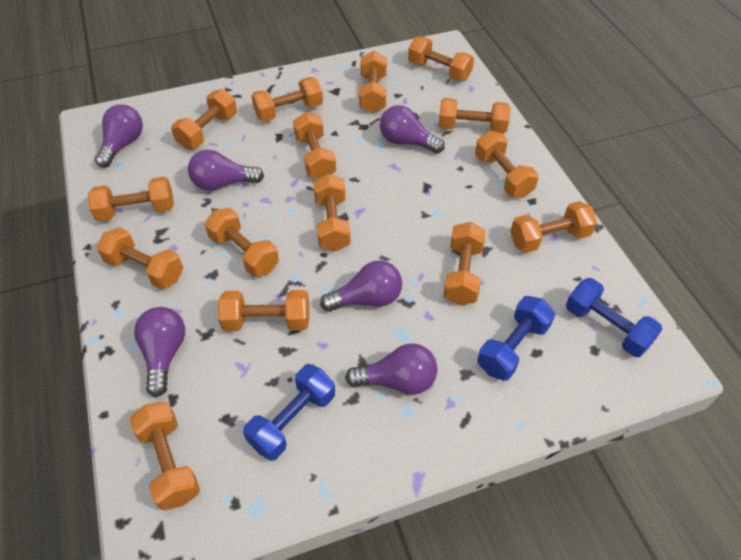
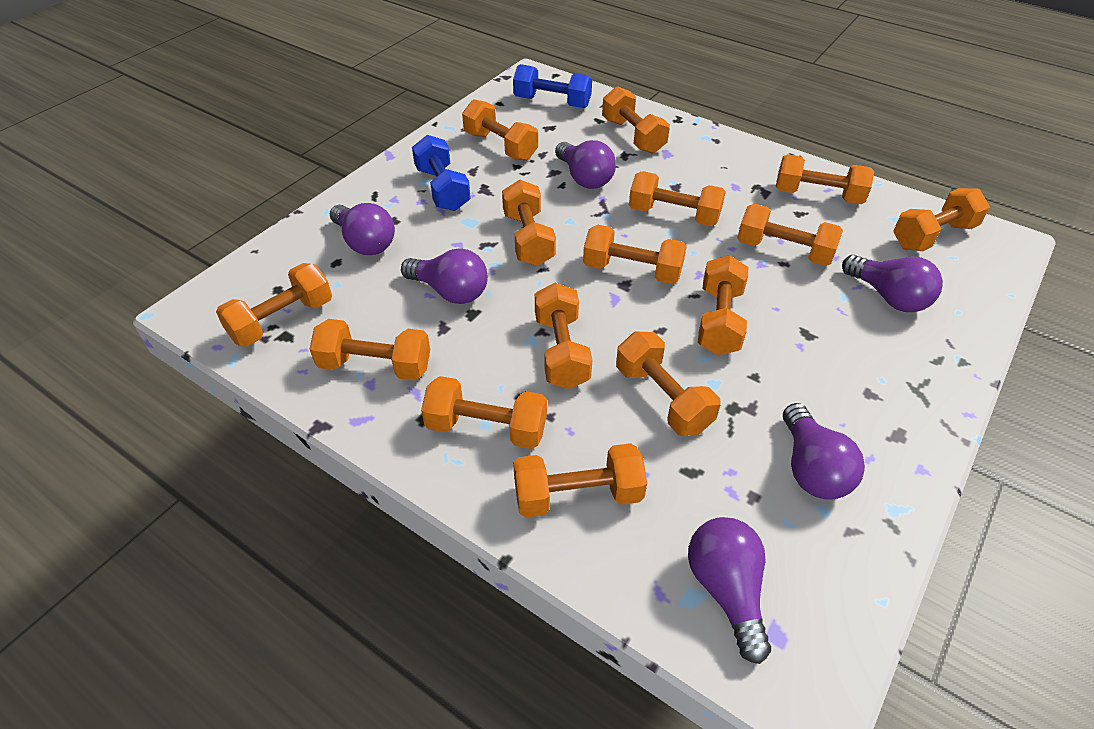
blue dumbbell: 3 -> 2

